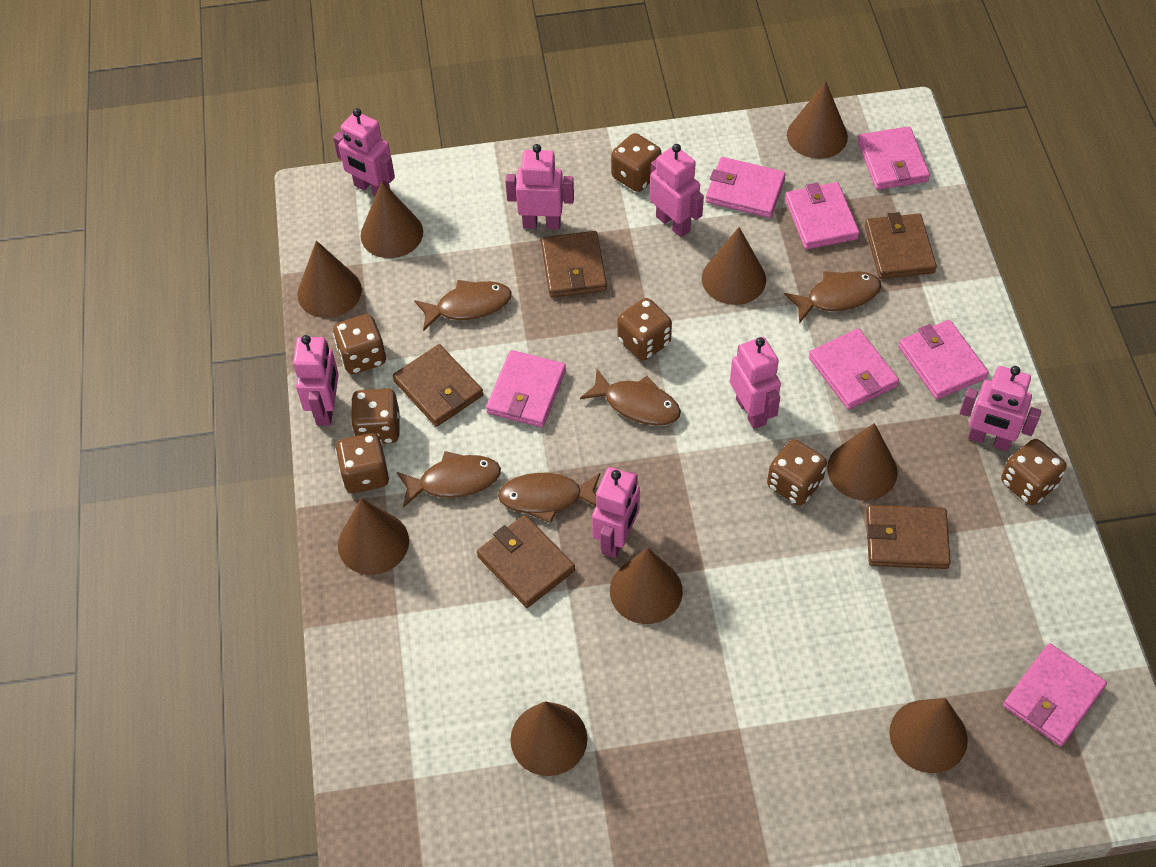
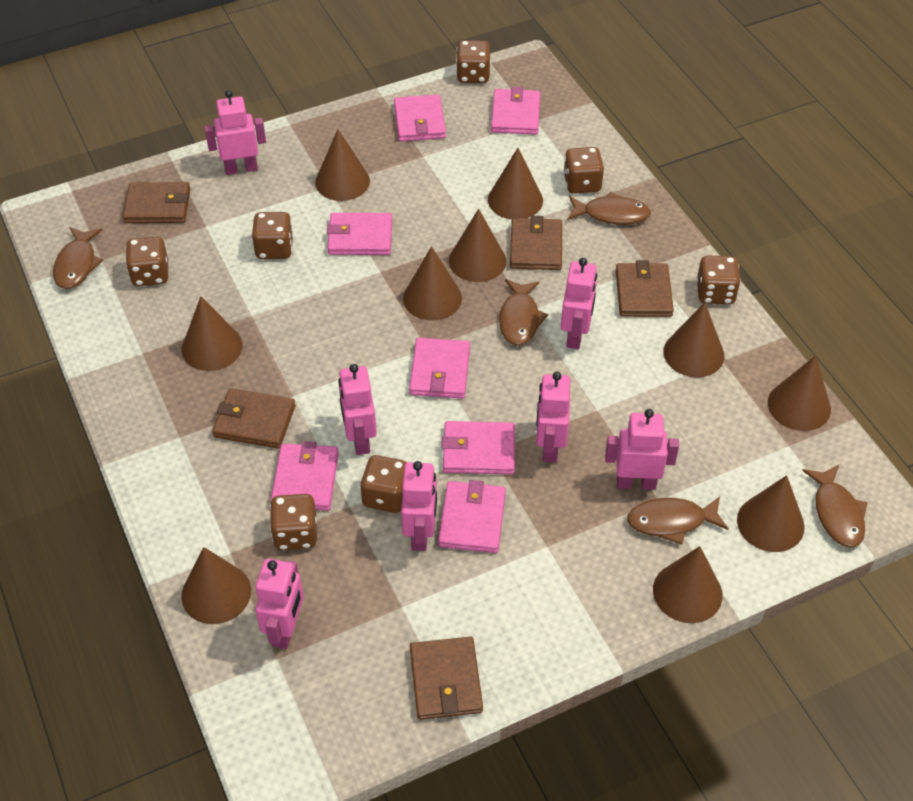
brown cone: 9 -> 10

